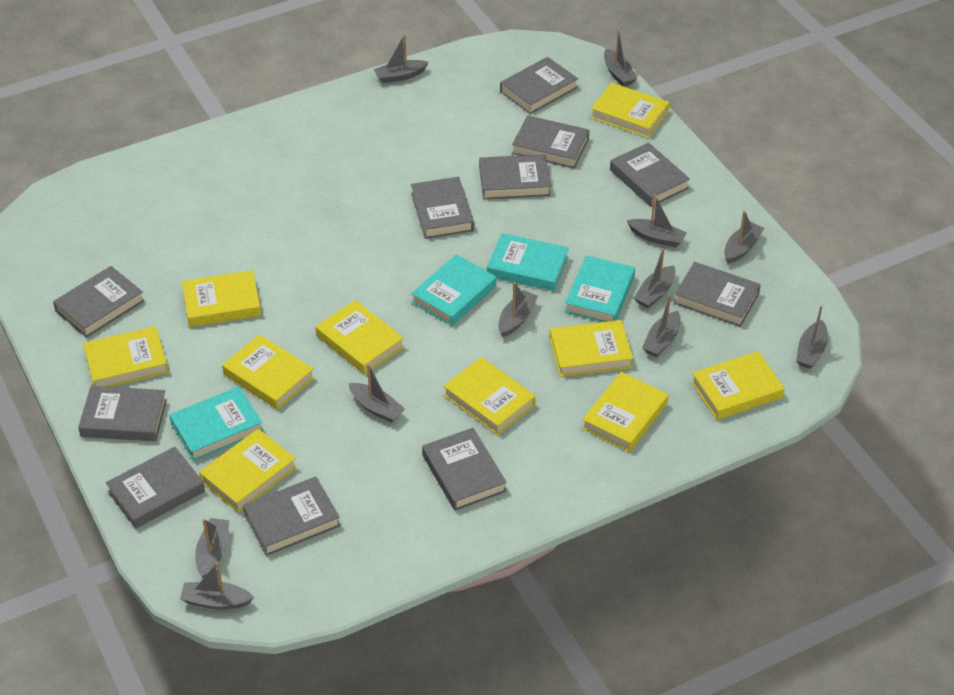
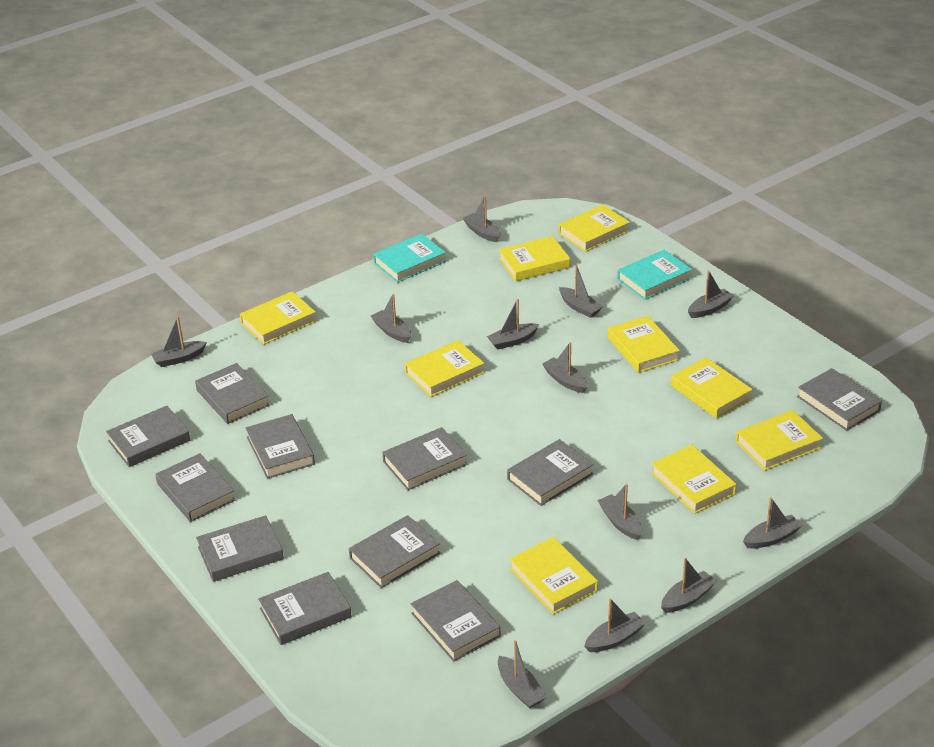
grey boat: 11 -> 12
turquoise book: 4 -> 2
yellow book: 10 -> 9

